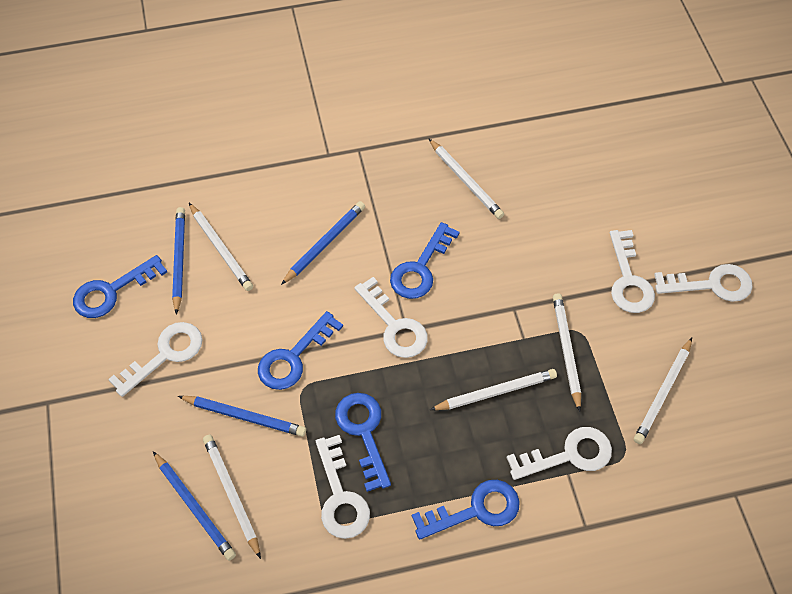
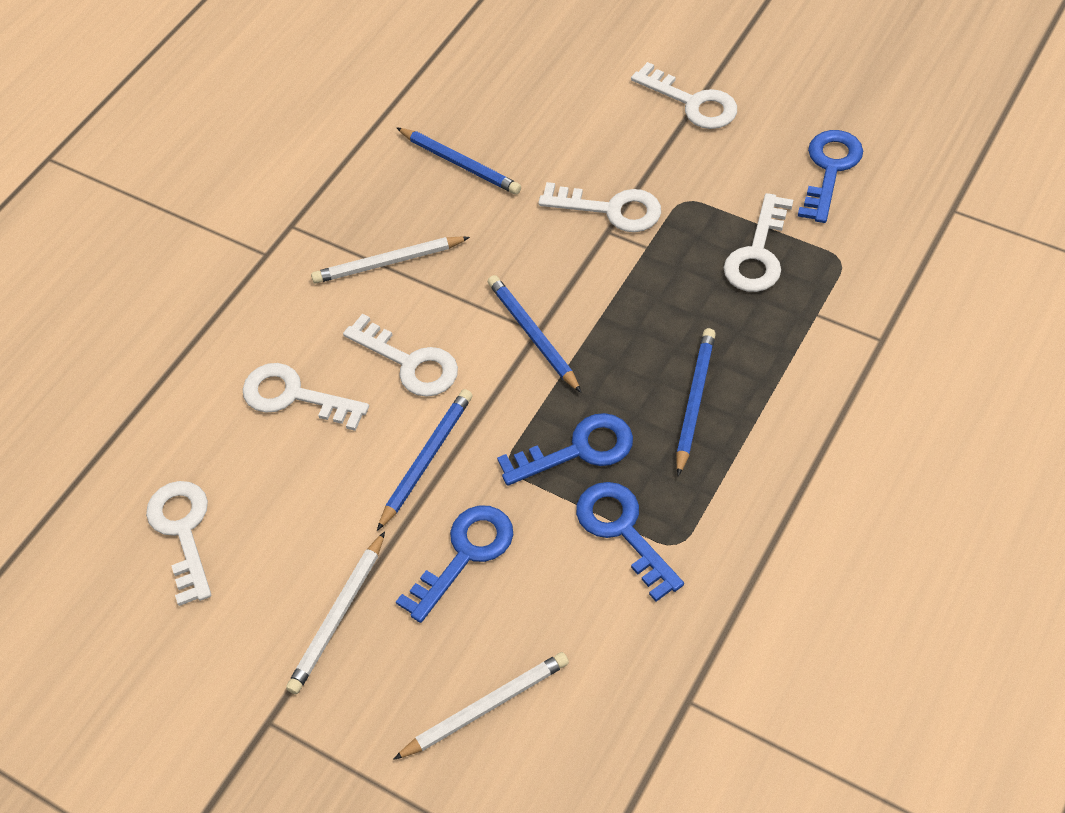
blue key: 5 -> 4
white pencil: 6 -> 3

